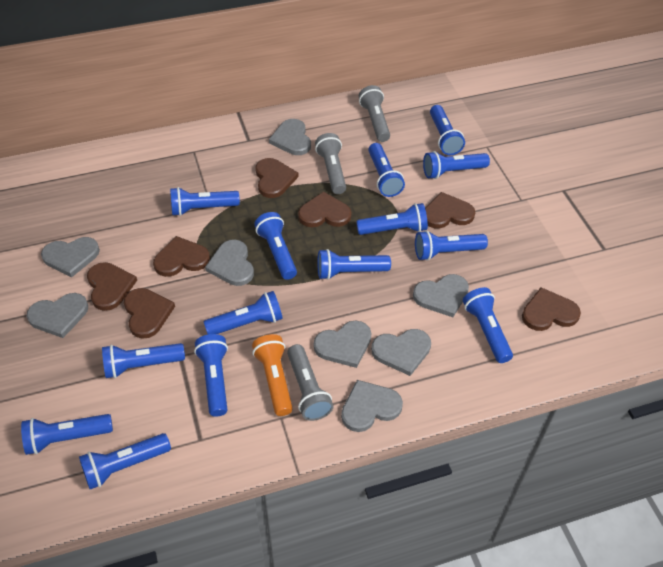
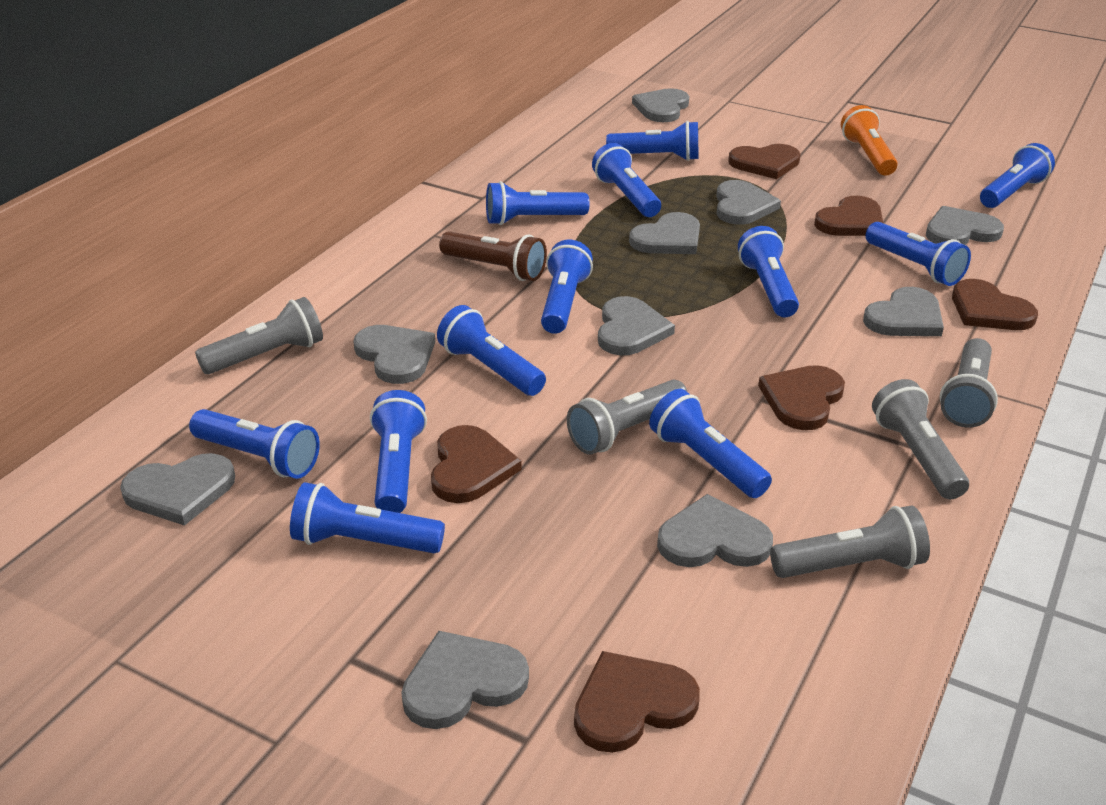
blue flashlight: 14 -> 12
brown flashlight: 0 -> 1
brown heart: 7 -> 6
grey flashlight: 3 -> 5
grey heart: 8 -> 10

